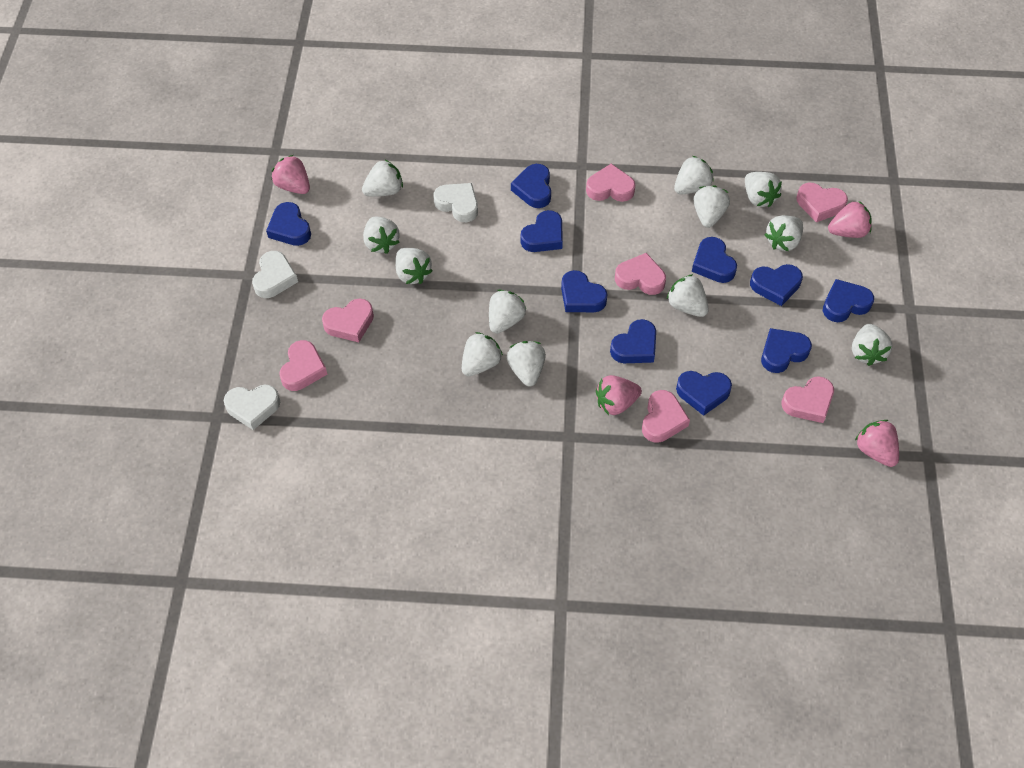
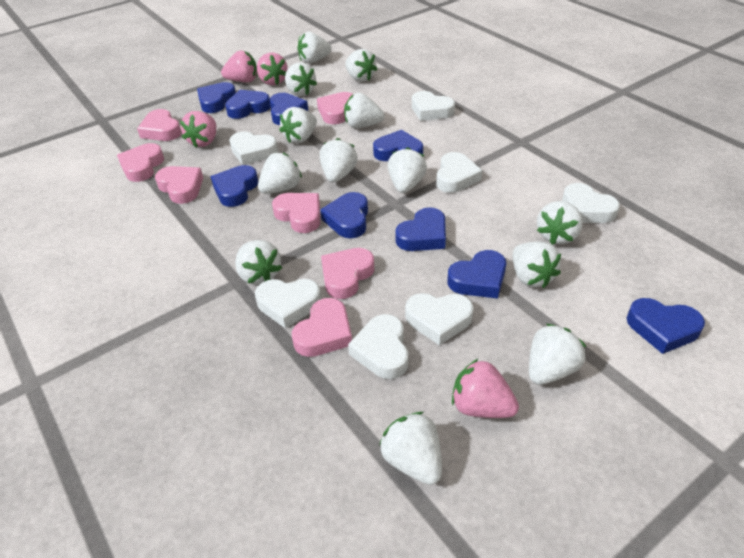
blue heart: 10 -> 9
white heart: 3 -> 7
white strawberry: 12 -> 13

